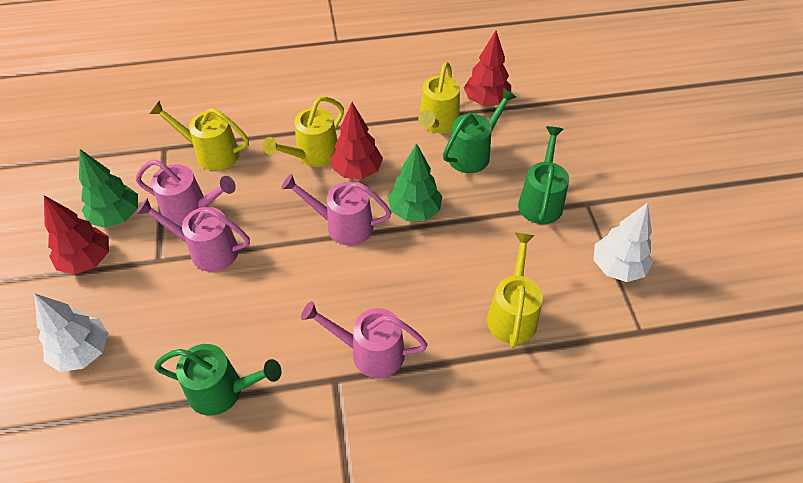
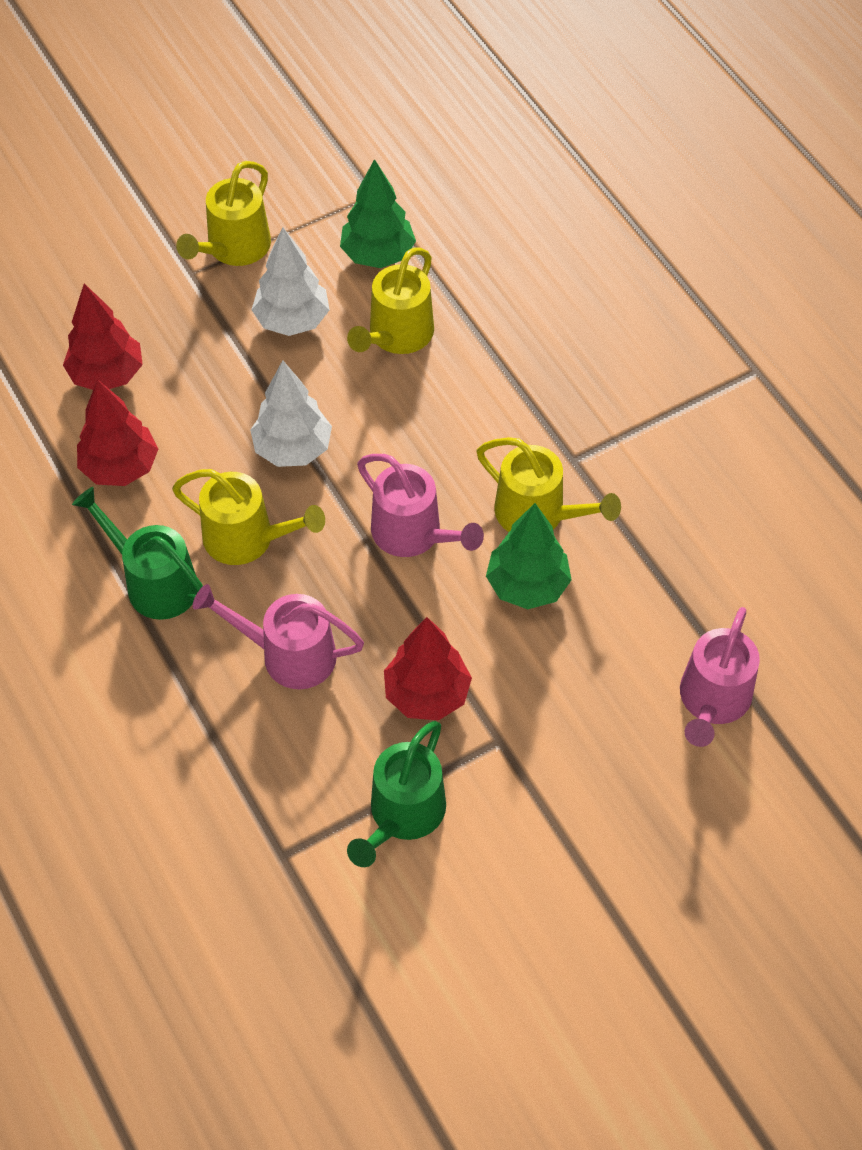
green watering can: 3 -> 2
pink watering can: 4 -> 3

